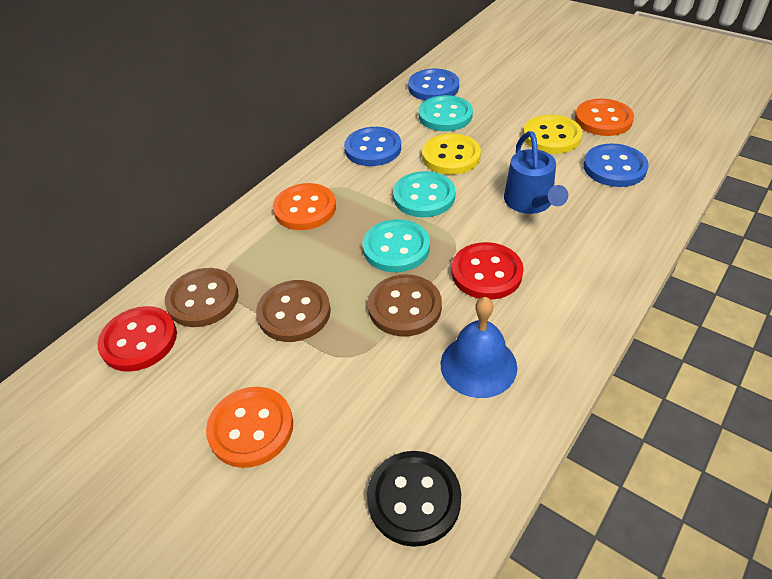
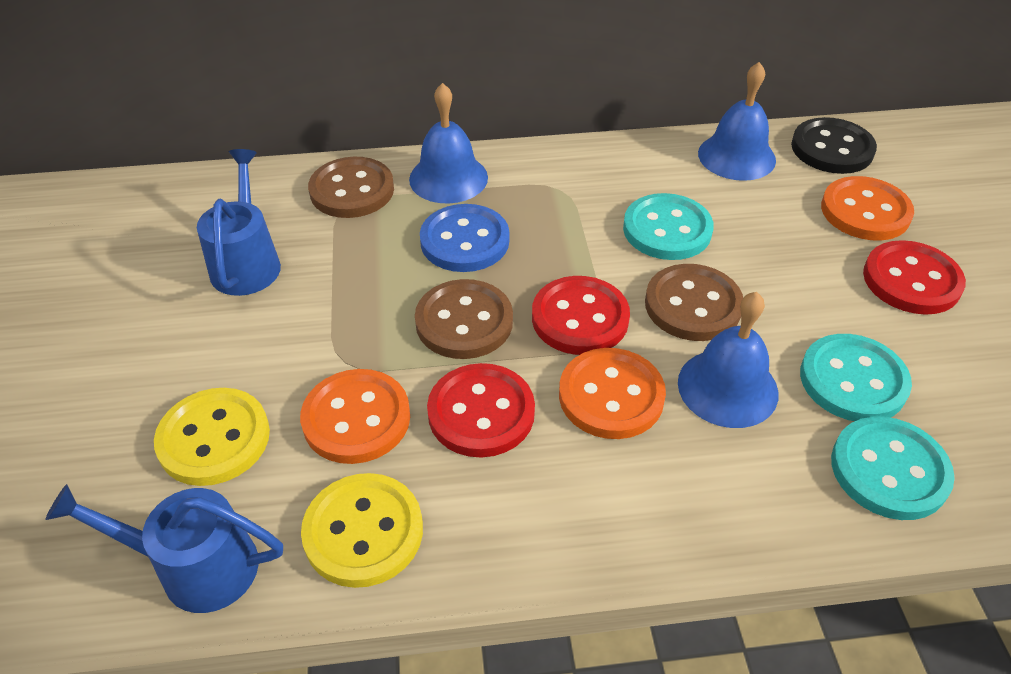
blue bell: 1 -> 3
blue button: 3 -> 1
blue watering can: 1 -> 2
red button: 2 -> 3

